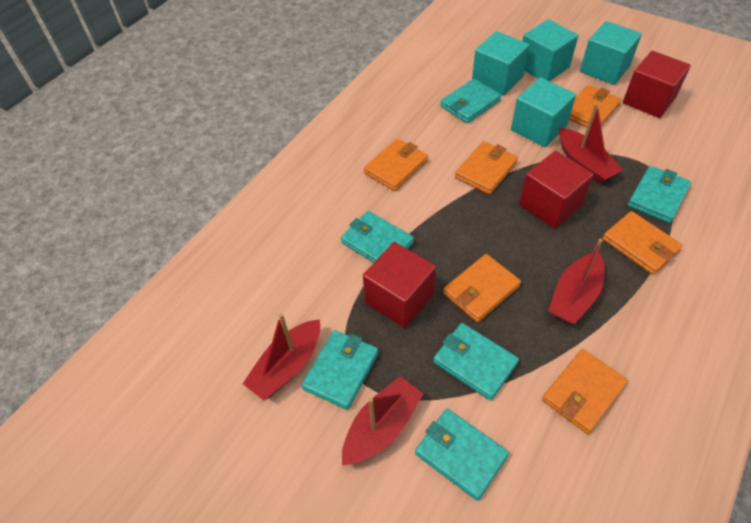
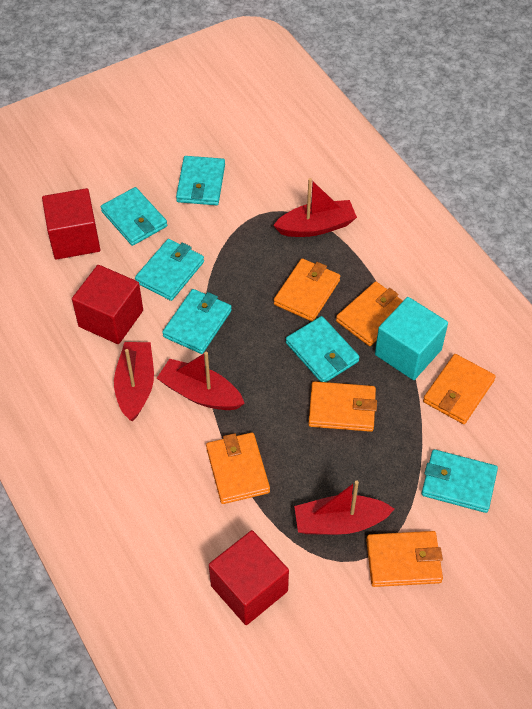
turquoise cube: 4 -> 1

